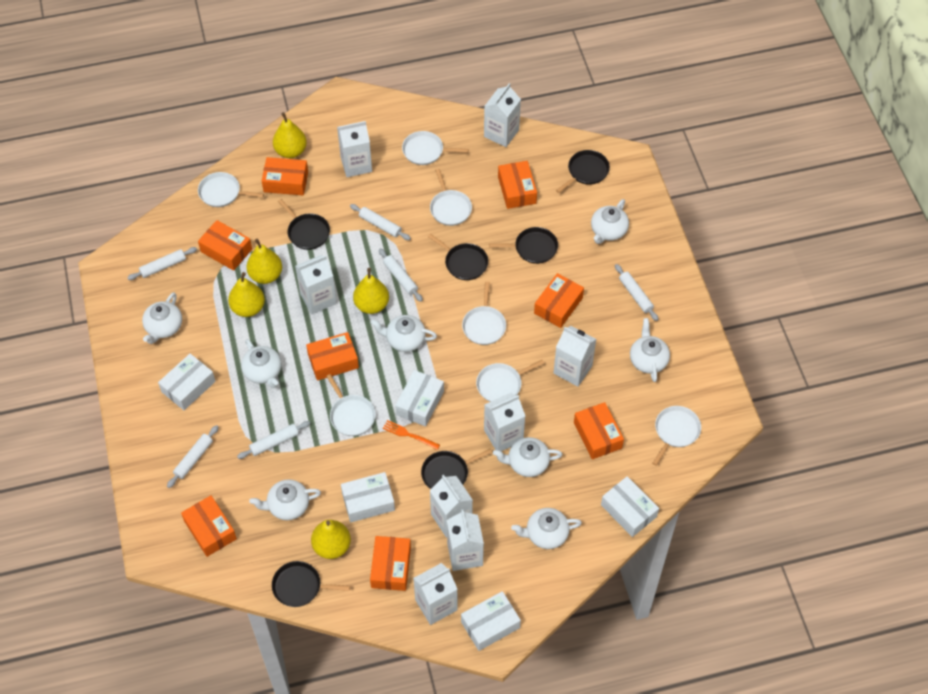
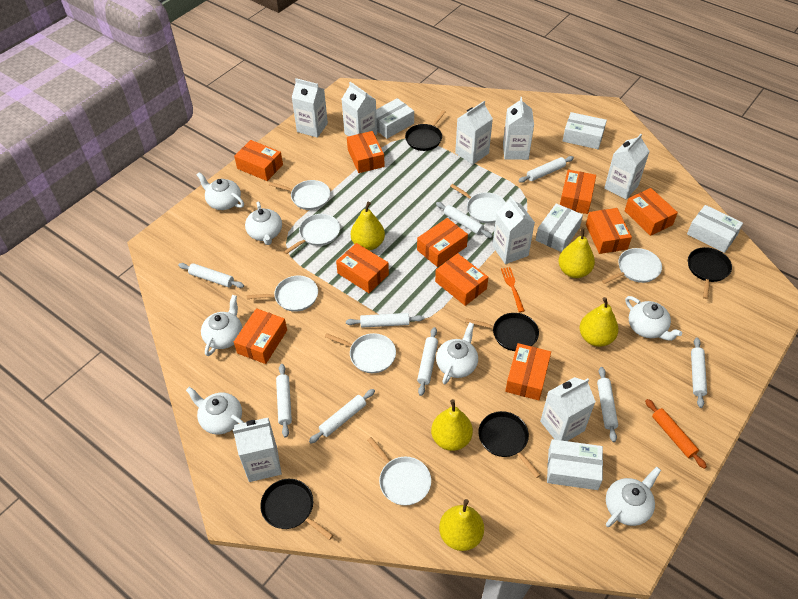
black pan: 6 -> 5
orange box: 8 -> 10
orange rolling pin: 0 -> 1
white rolling pin: 6 -> 9
white teapot: 8 -> 7

